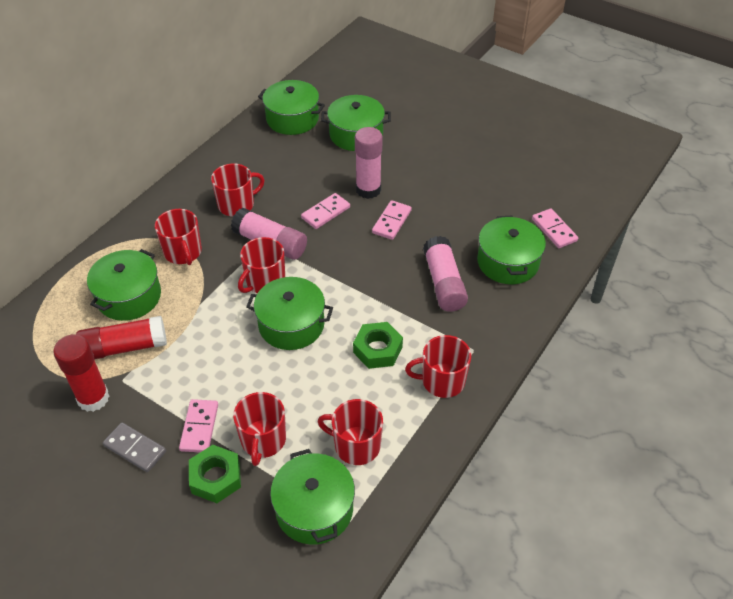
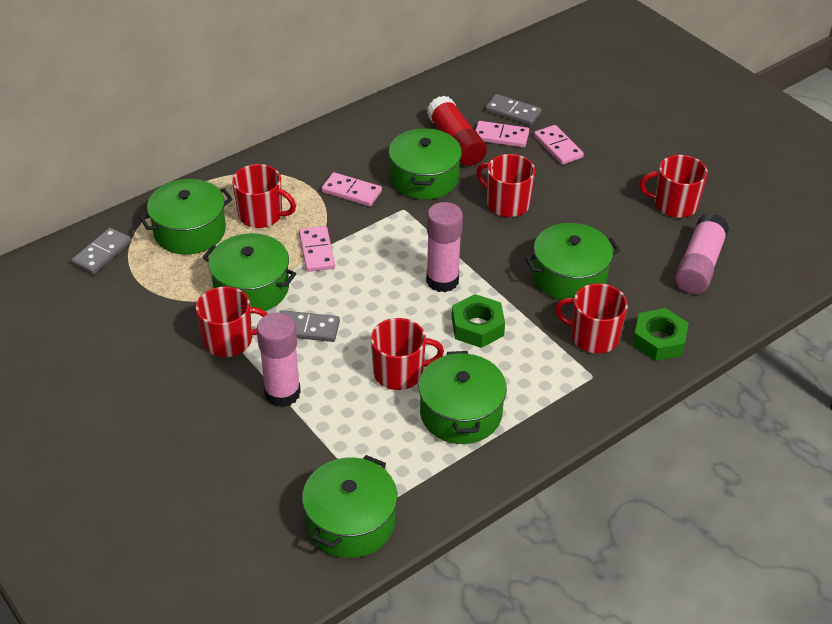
grey domino: 1 -> 3
red glue stick: 2 -> 1

